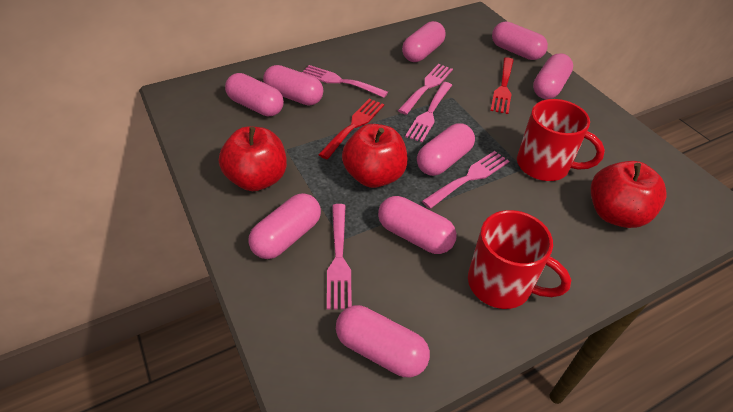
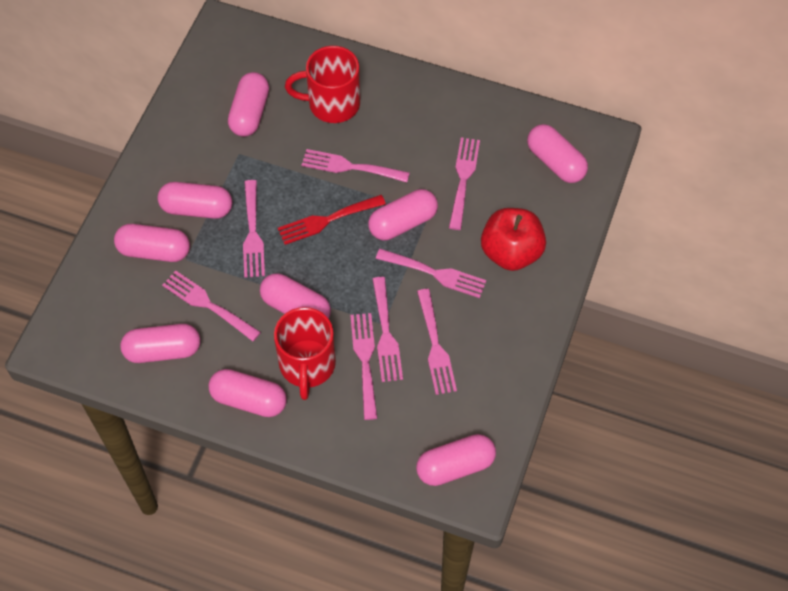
pink fork: 5 -> 8
red apple: 3 -> 1
red fork: 2 -> 1

